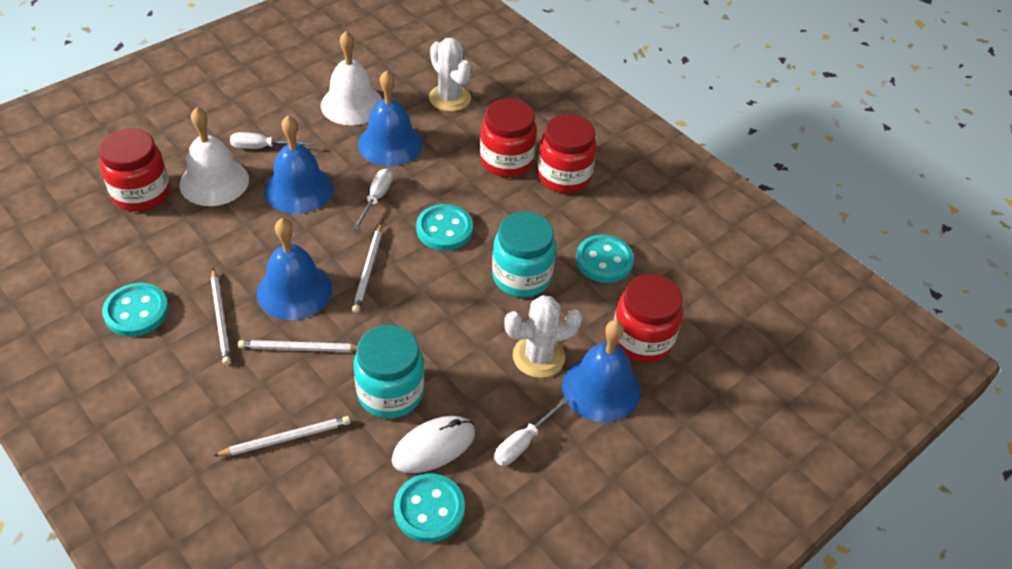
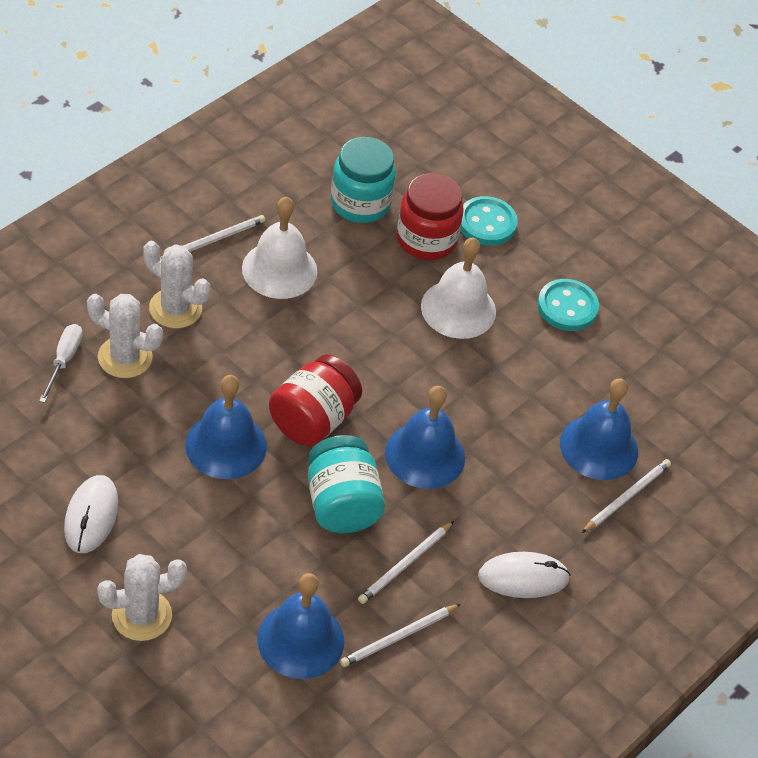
red jar: 4 -> 2
turquoise button: 4 -> 2
white cactus: 2 -> 3
white mouse: 1 -> 2
white screwdriver: 3 -> 1

